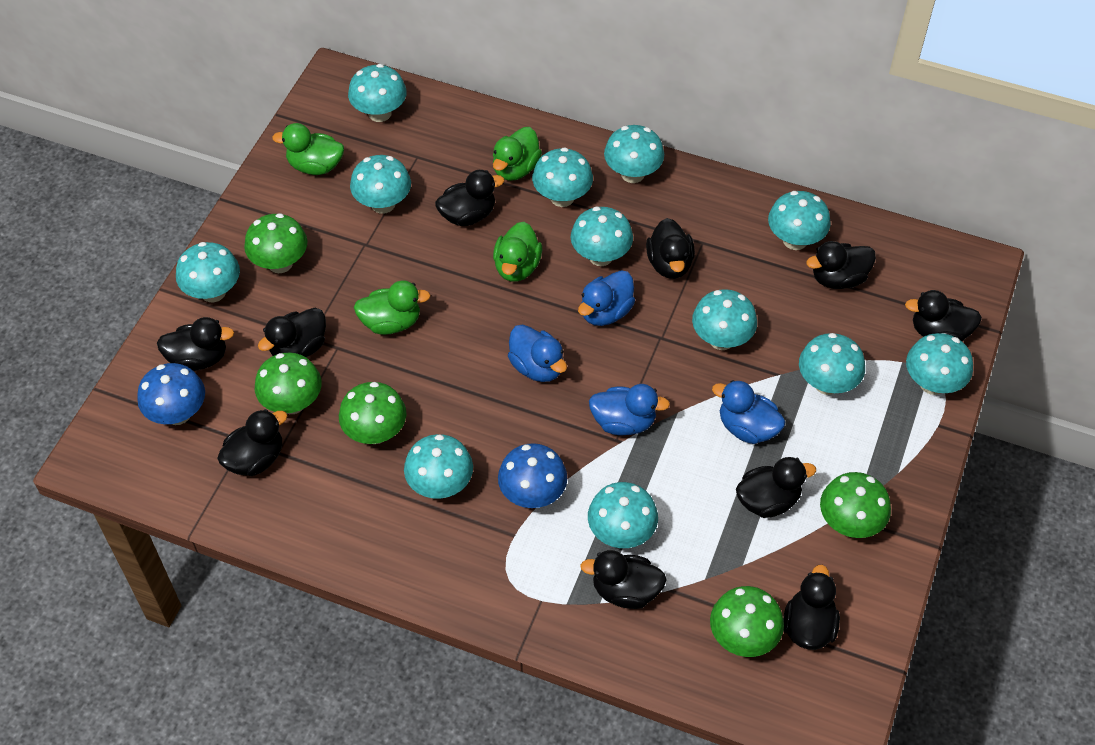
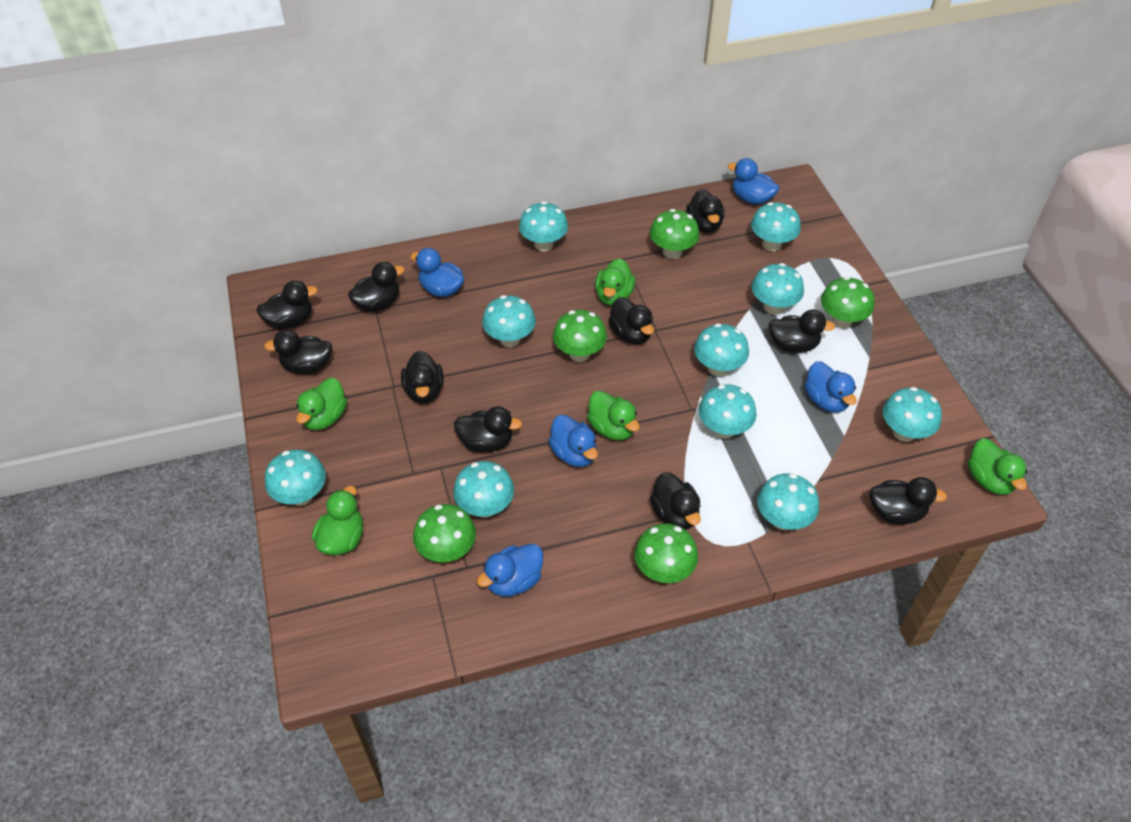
blue duck: 4 -> 5
blue mushroom: 2 -> 0
green duck: 4 -> 5
turquoise mushroom: 12 -> 10

